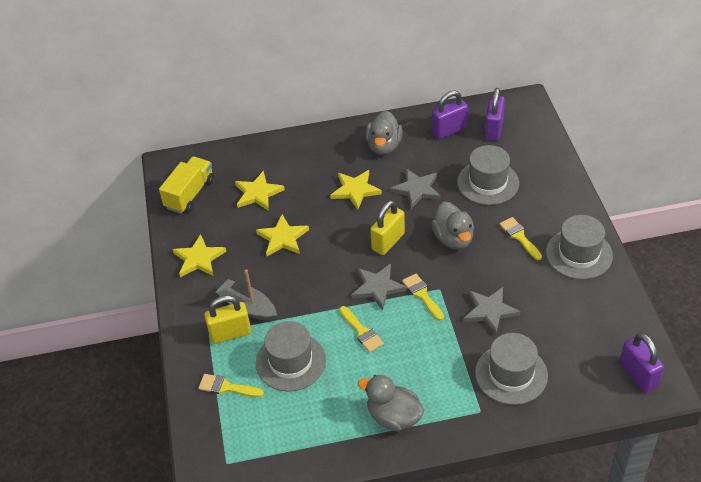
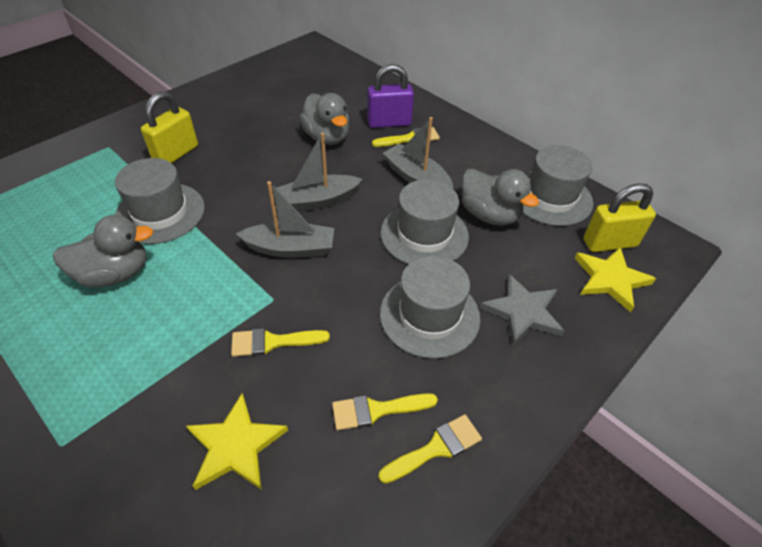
grey boat: 1 -> 3
grey star: 3 -> 1
purple padlock: 3 -> 1
yellow star: 4 -> 2
yellow truck: 1 -> 0

